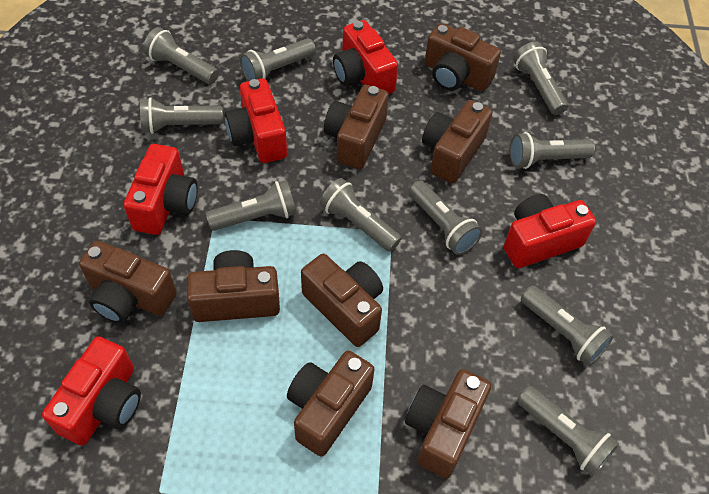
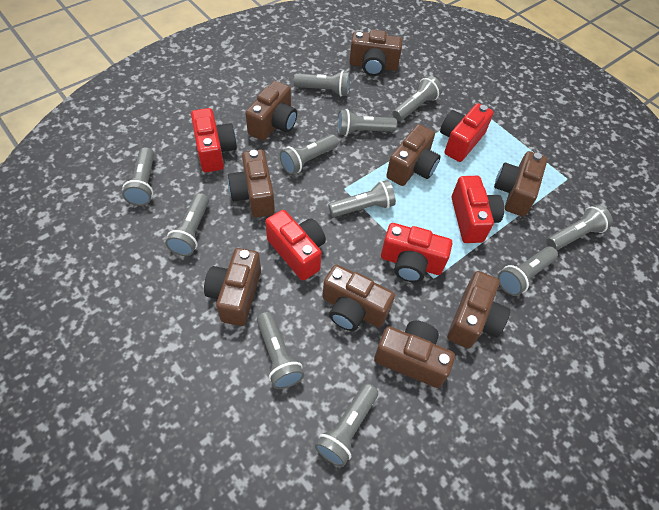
brown camera: 8 -> 9
grey flashlight: 10 -> 11

